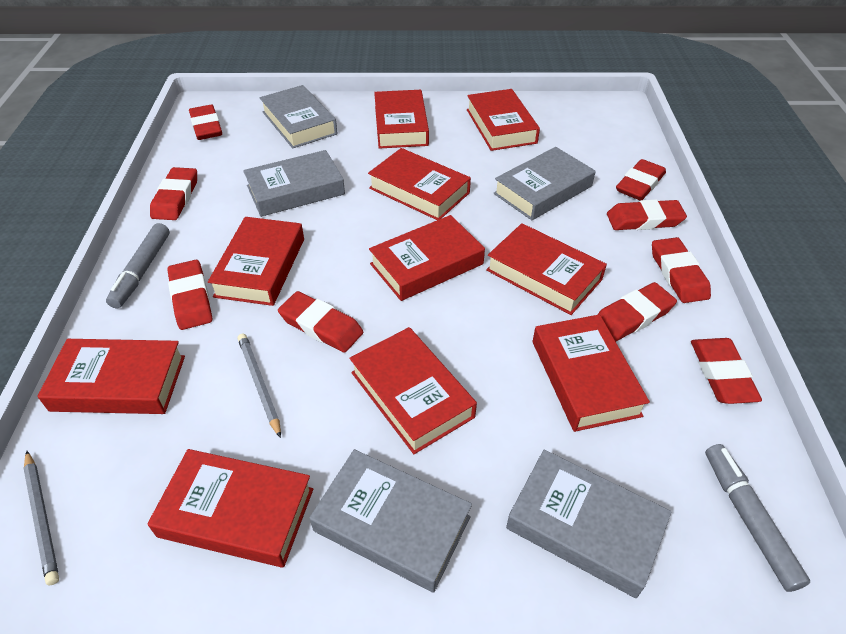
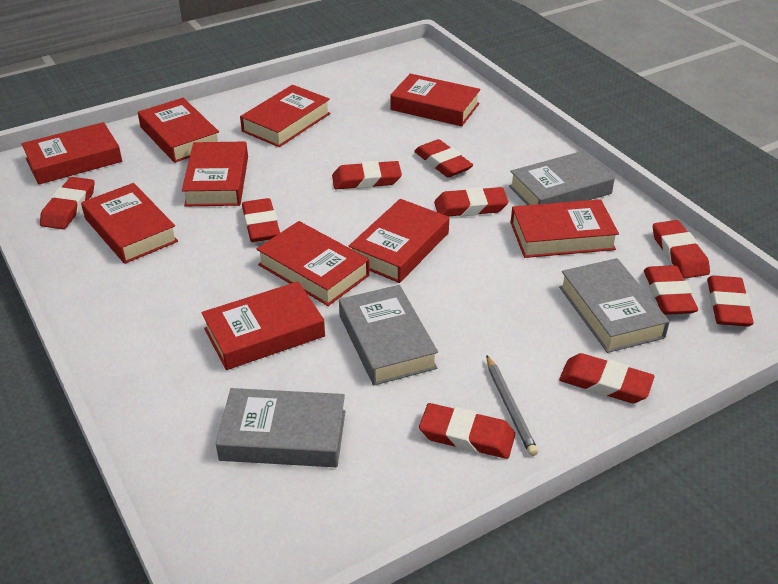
grey book: 5 -> 4
grey marker: 2 -> 0
grey pencil: 2 -> 1
red eraser: 9 -> 10

